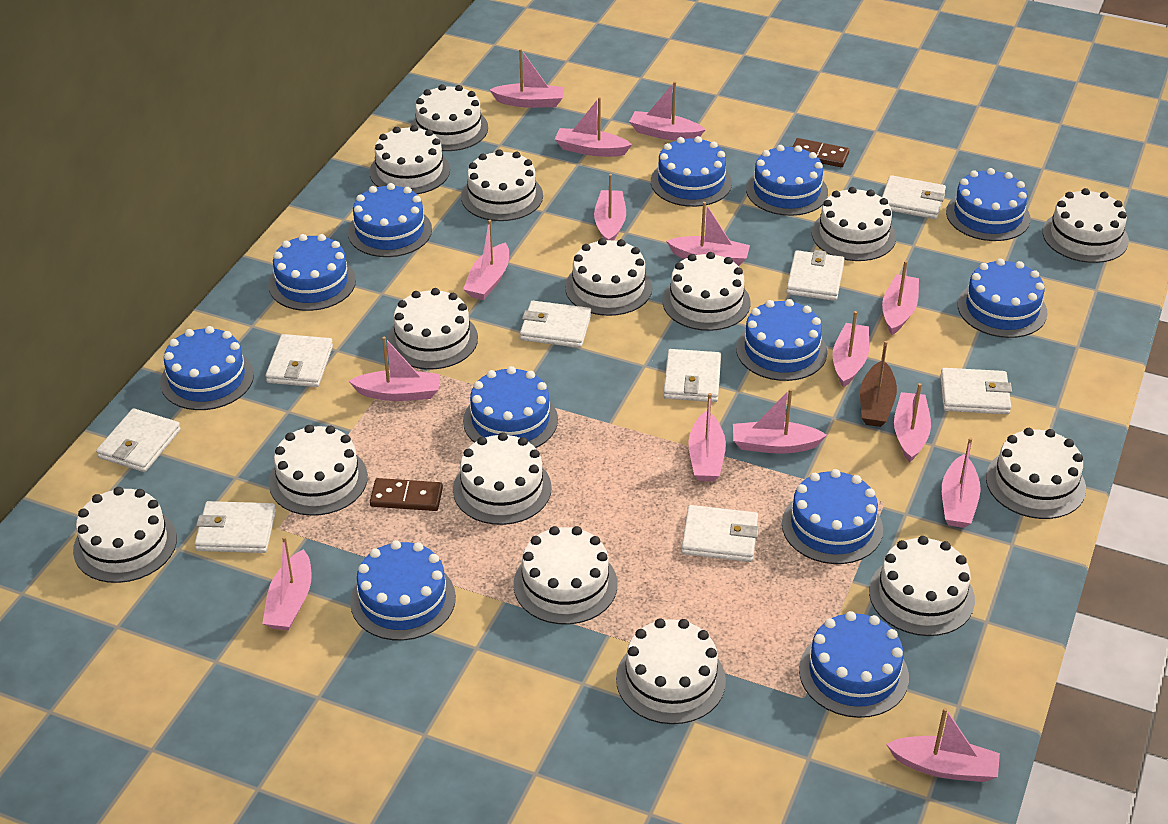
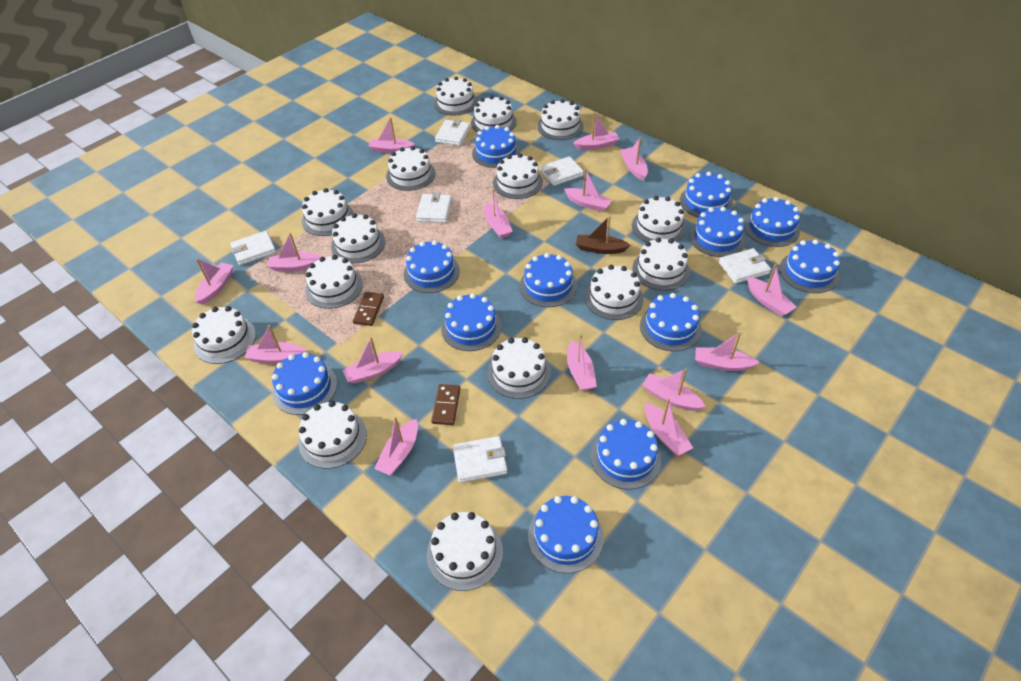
white wallet: 9 -> 6

